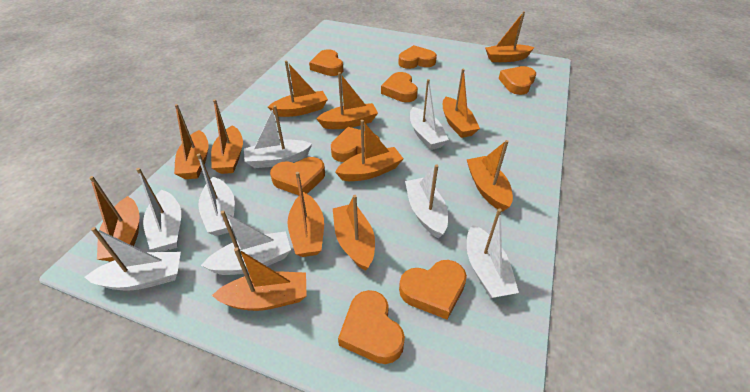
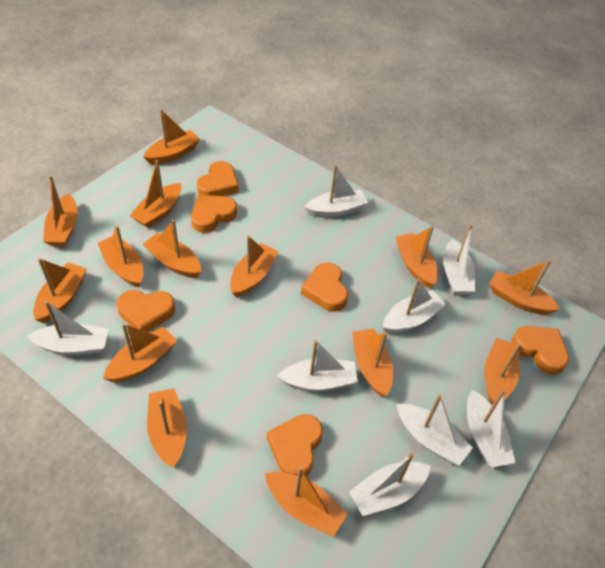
orange boat: 12 -> 14
orange heart: 8 -> 6

